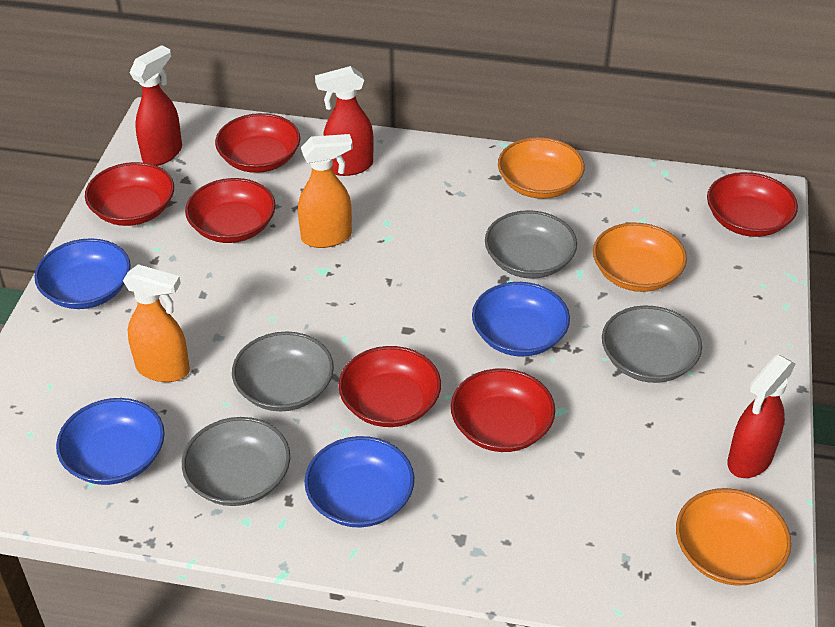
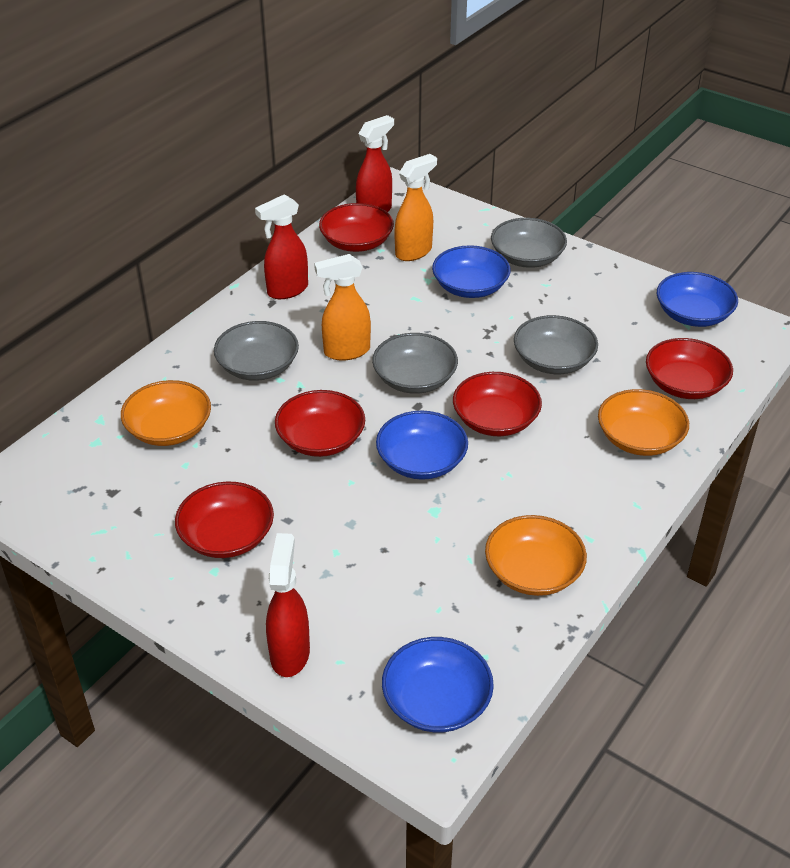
red bowl: 6 -> 5

